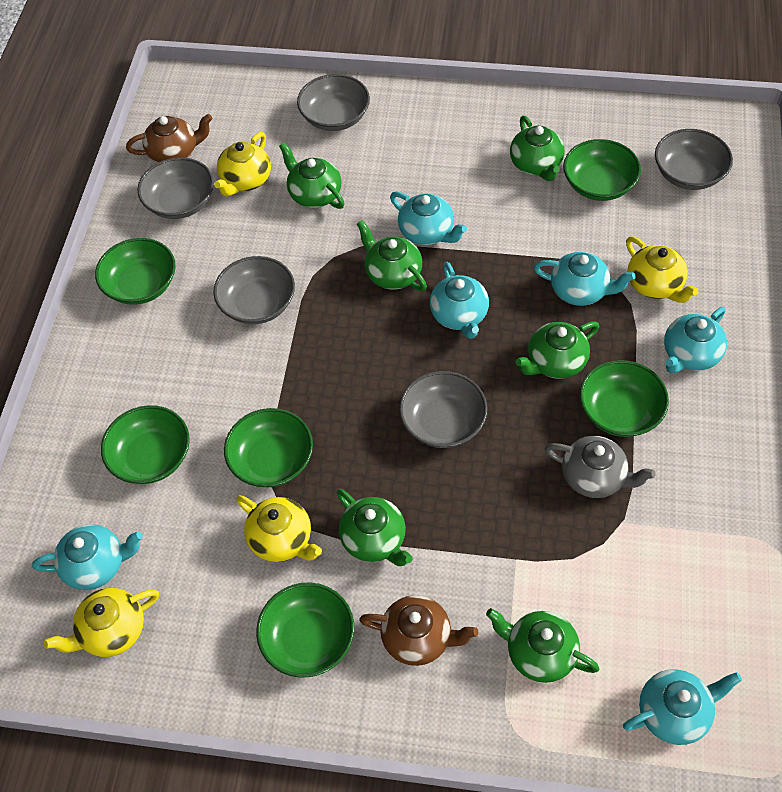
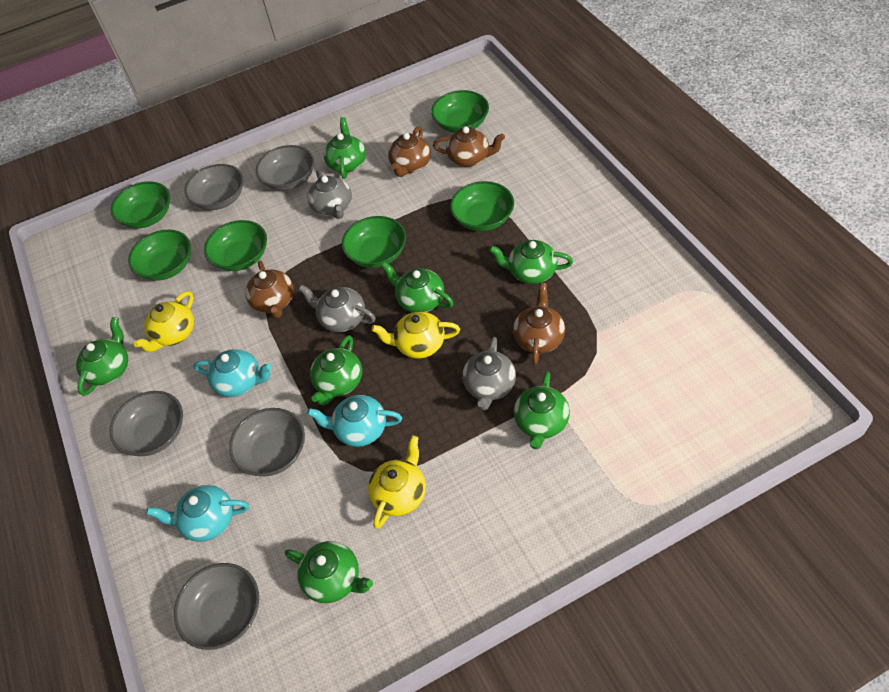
brown teapot: 2 -> 4
green teapot: 6 -> 7
grey teapot: 1 -> 3
turquoise teapot: 6 -> 3
yellow teapot: 4 -> 3

